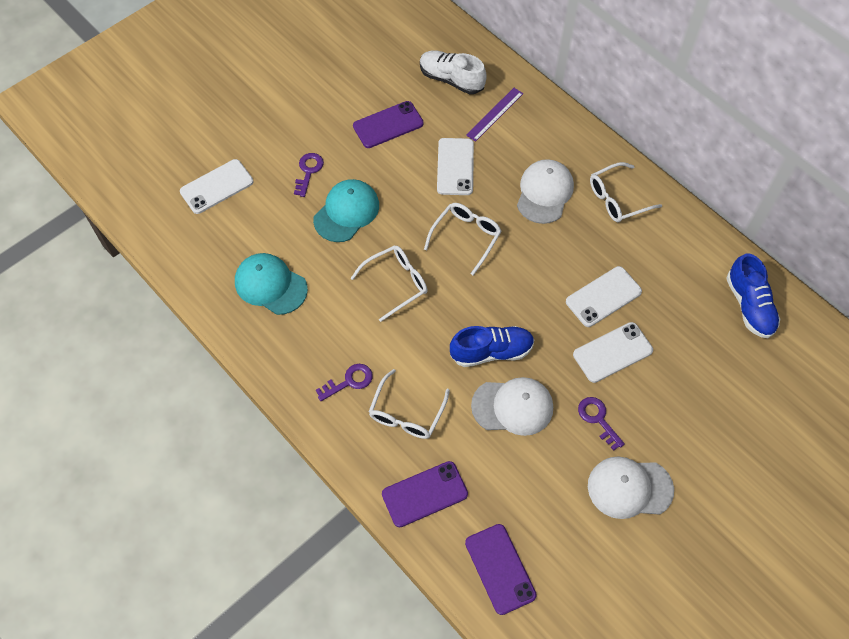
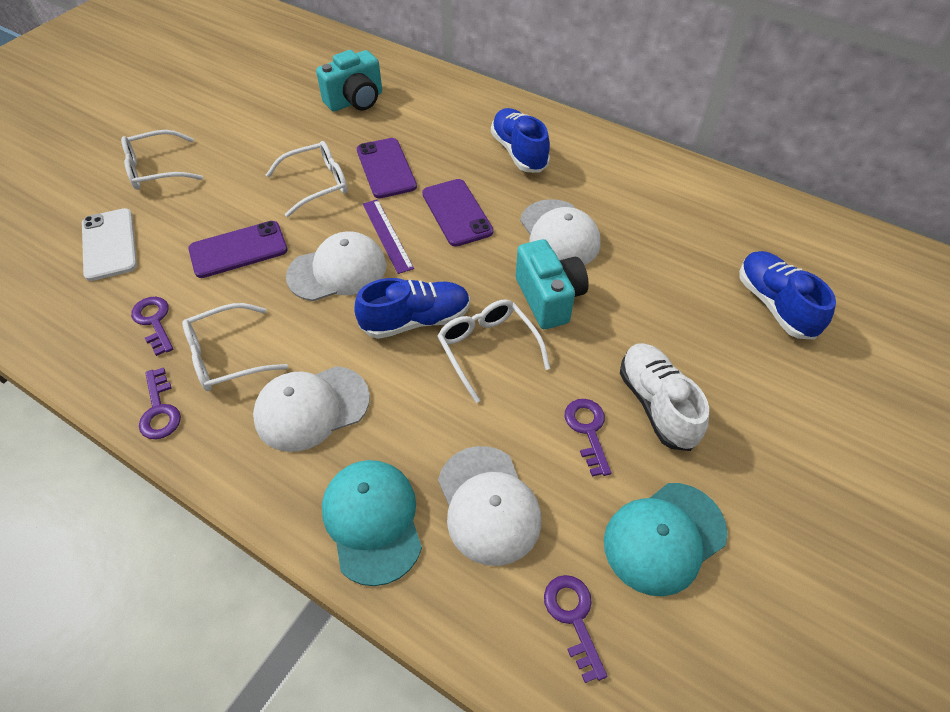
blue shoe: 2 -> 3
purple key: 3 -> 4
turquoise camera: 0 -> 2
white cap: 3 -> 4
white phone: 4 -> 1

